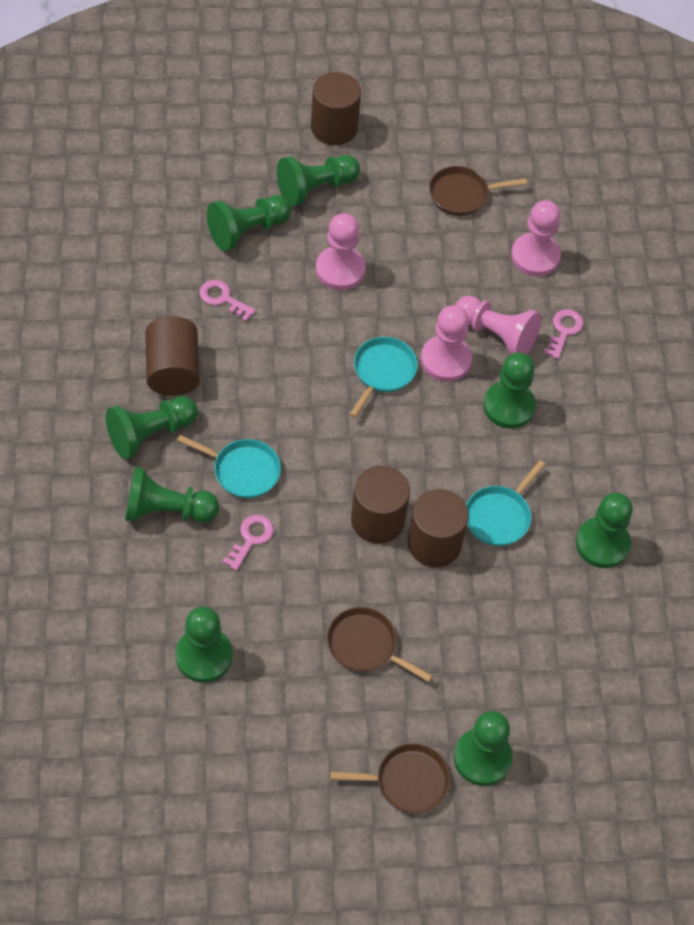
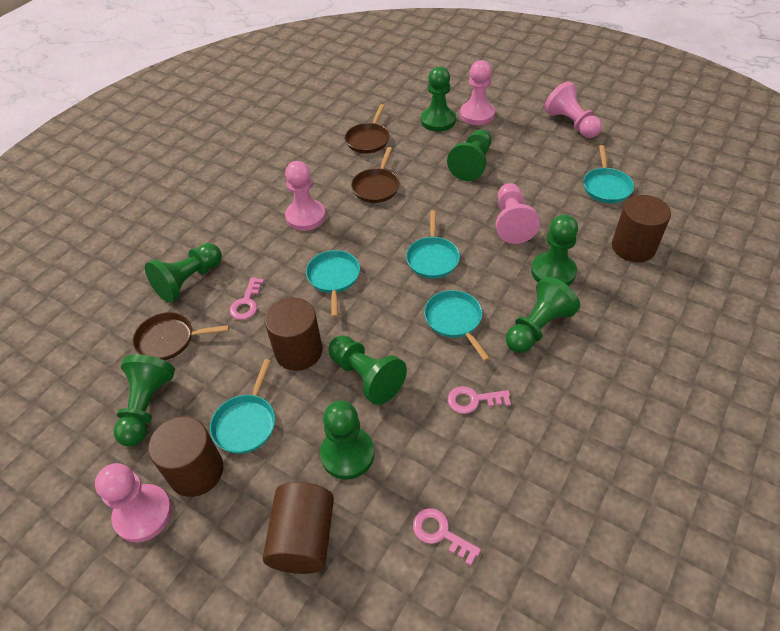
pink pawn: 4 -> 5
turquoise pan: 3 -> 5

